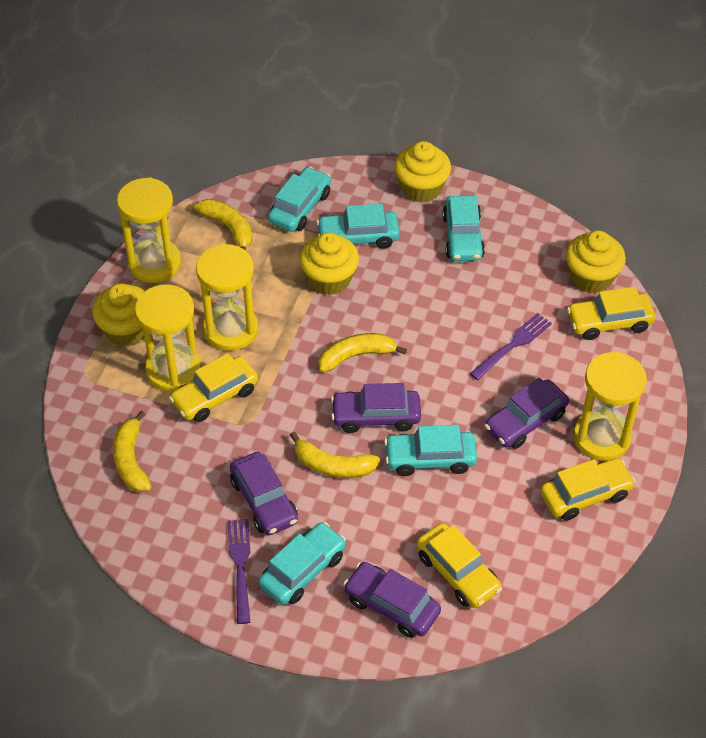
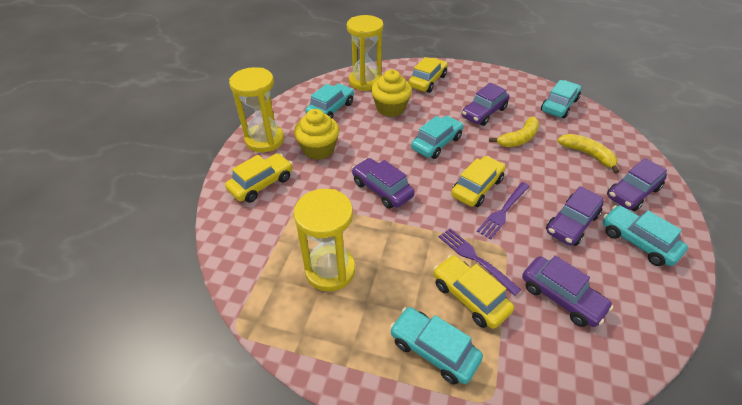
purple car: 4 -> 5
yellow banana: 4 -> 2
yellow cupcake: 4 -> 2
yellow hourglass: 4 -> 3

